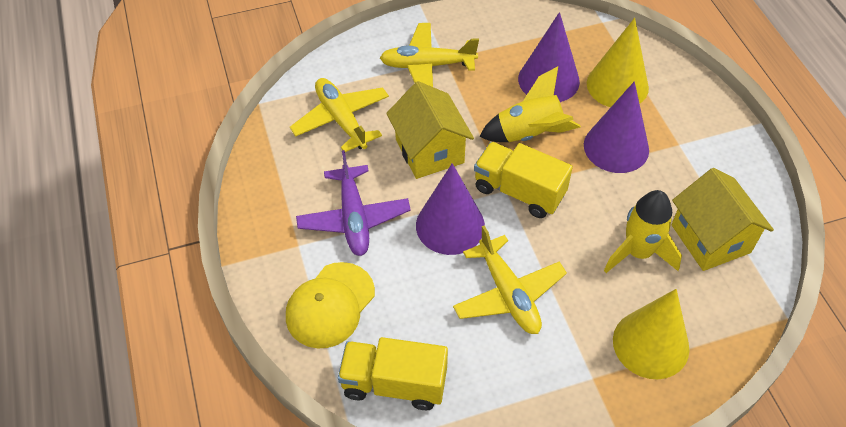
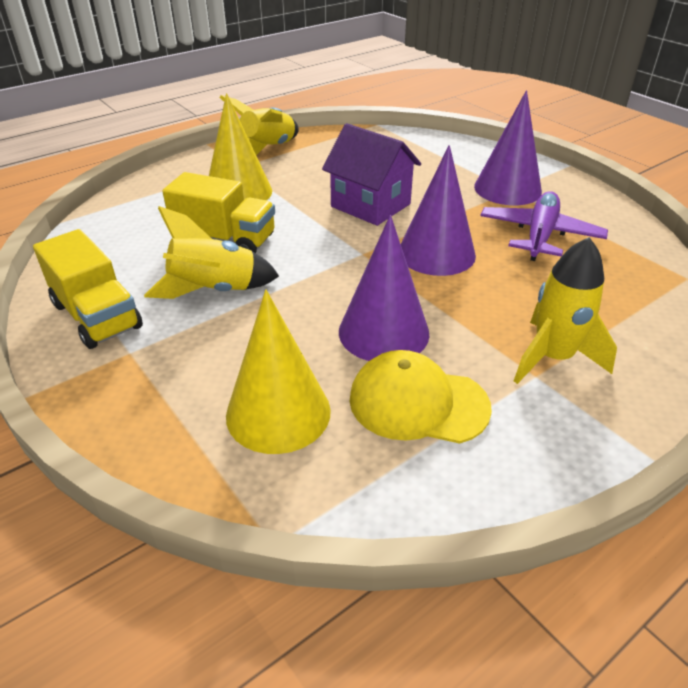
purple house: 0 -> 1
yellow house: 2 -> 0
yellow plane: 3 -> 0
yellow rocket: 2 -> 3

